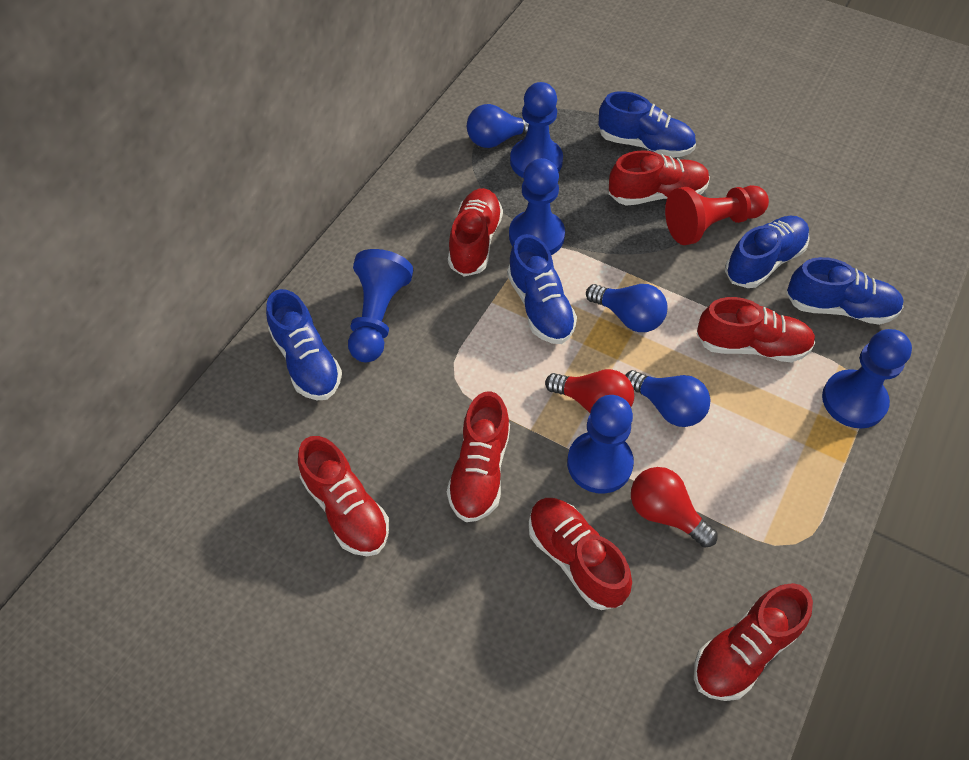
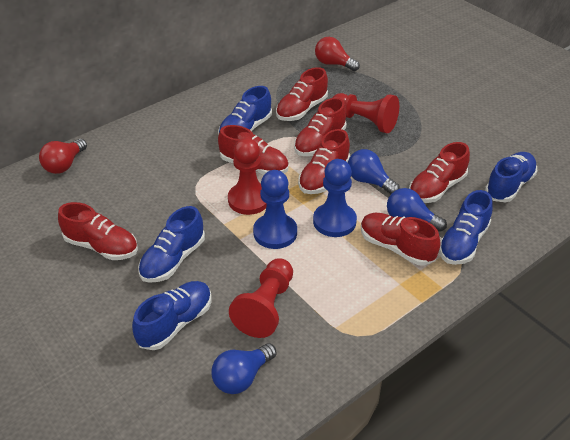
blue pawn: 5 -> 2
red pawn: 1 -> 3

